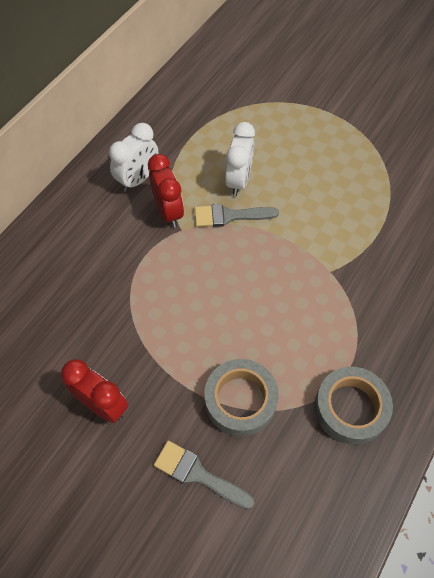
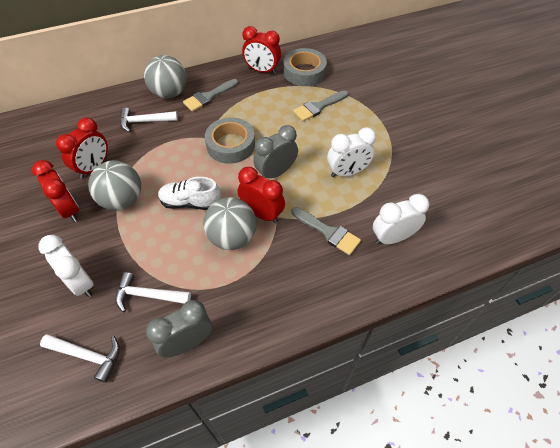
grey ball: 0 -> 3
grey brush: 2 -> 3
grey clock: 0 -> 2
red clock: 2 -> 4
white clock: 2 -> 3
white hammer: 0 -> 3
white shoe: 0 -> 1

